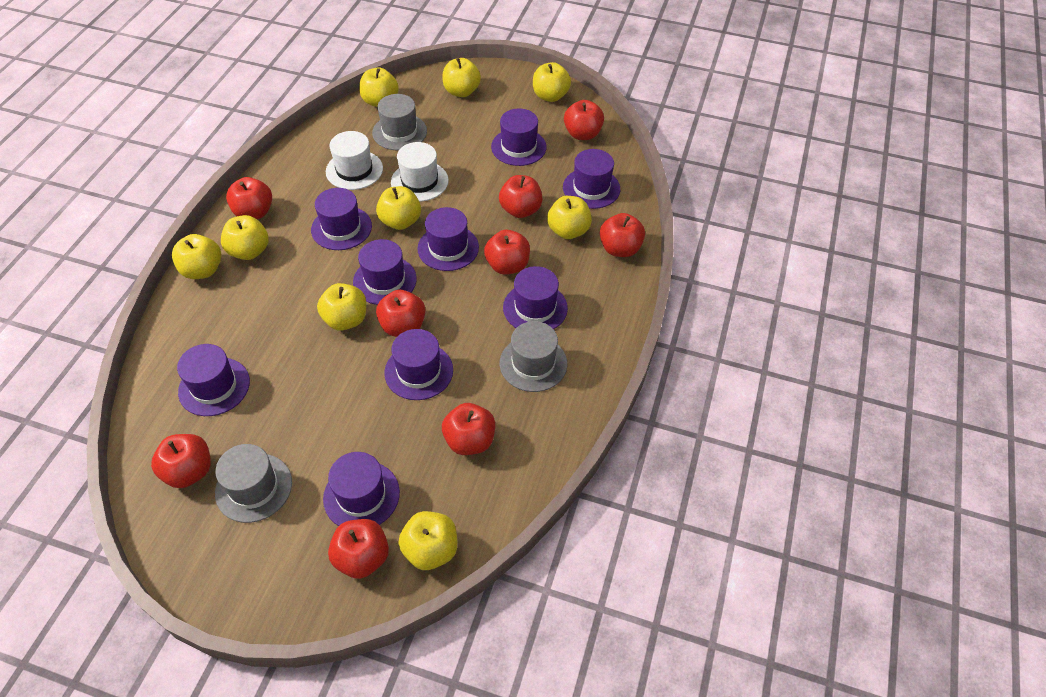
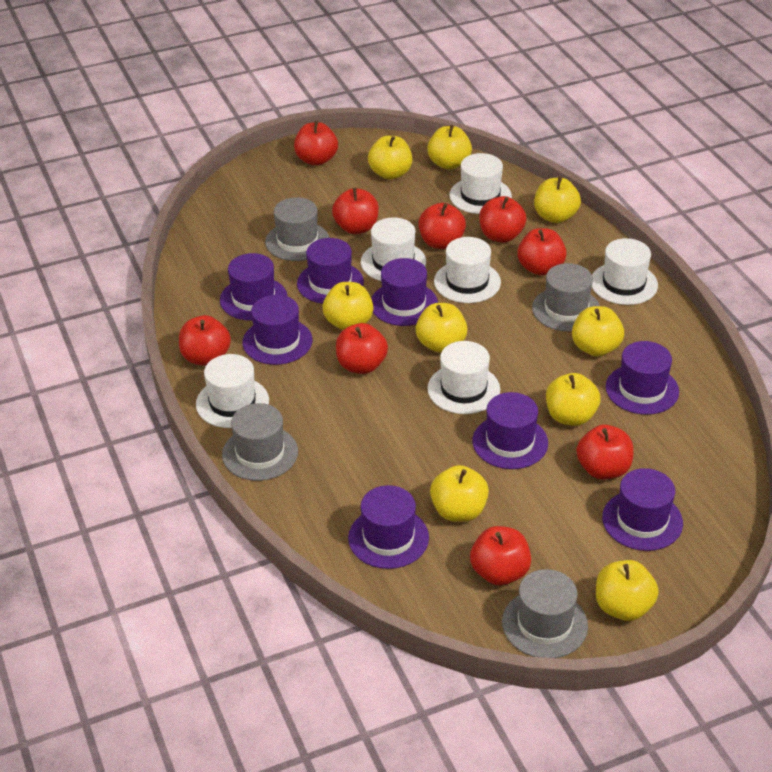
grey hat: 3 -> 4
purple hat: 9 -> 8
white hat: 2 -> 6

